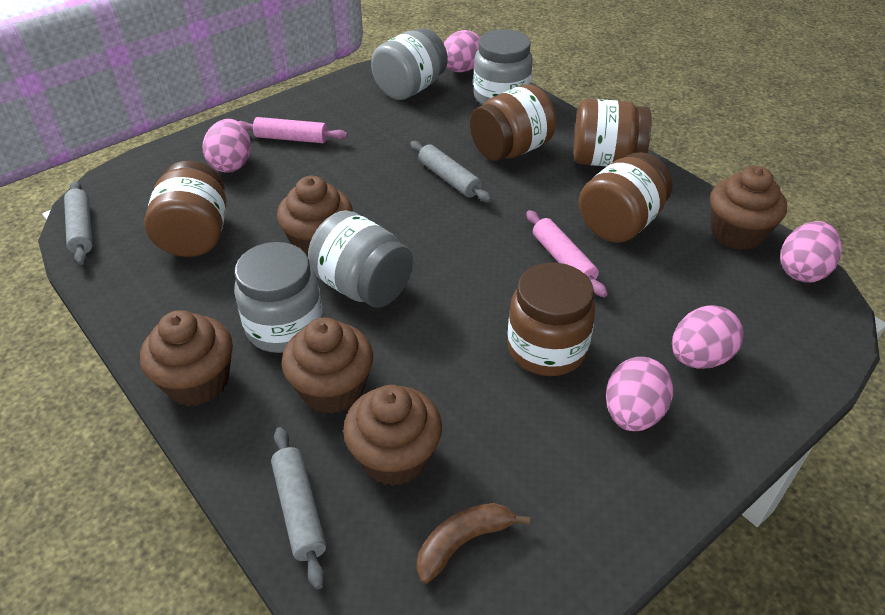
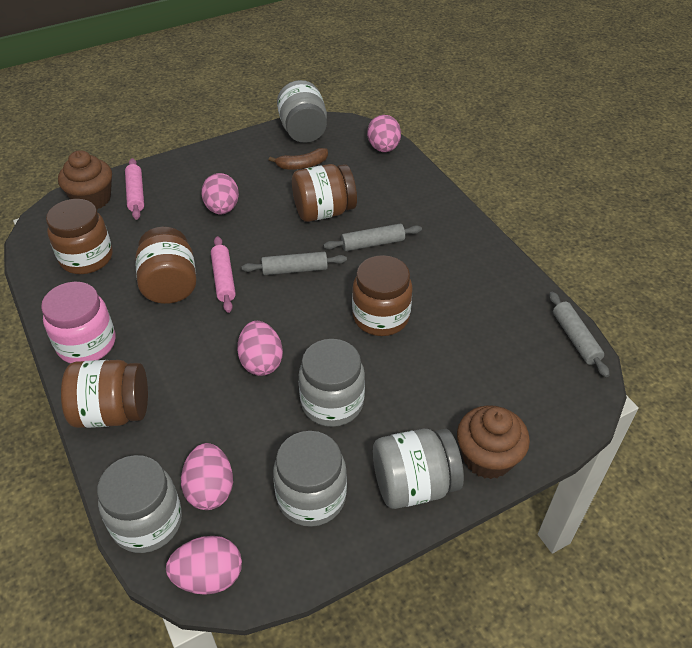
brown cupcake: 5 -> 2
grey jar: 4 -> 5
pink jar: 0 -> 1

